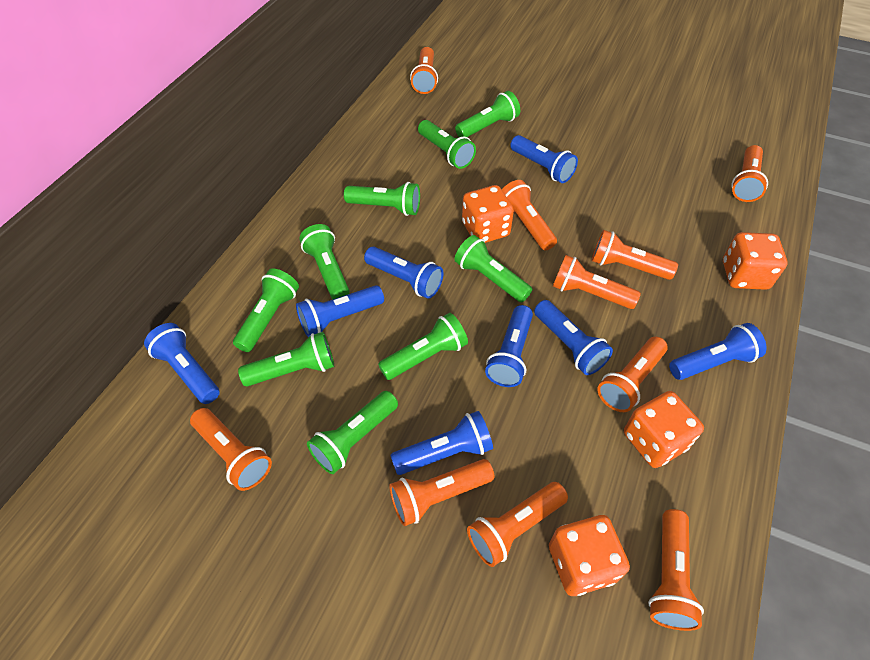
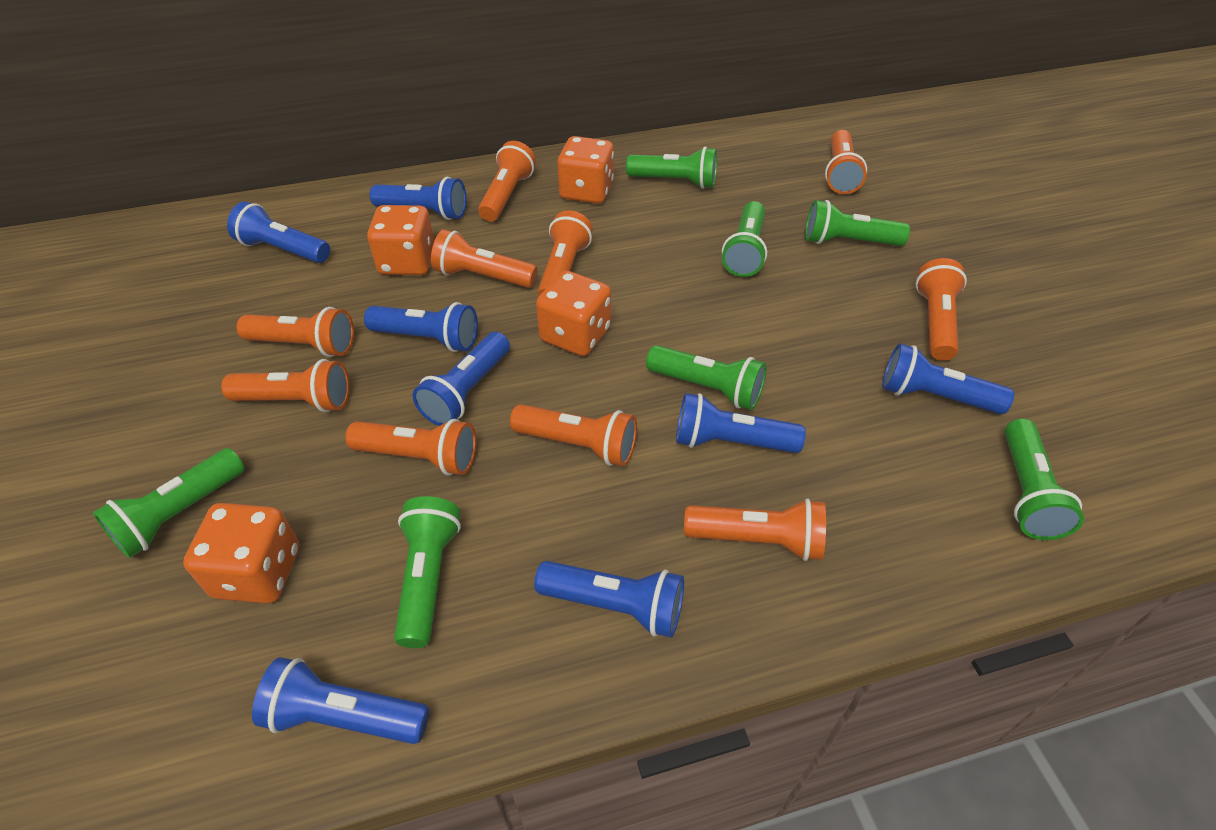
green flashlight: 9 -> 7

